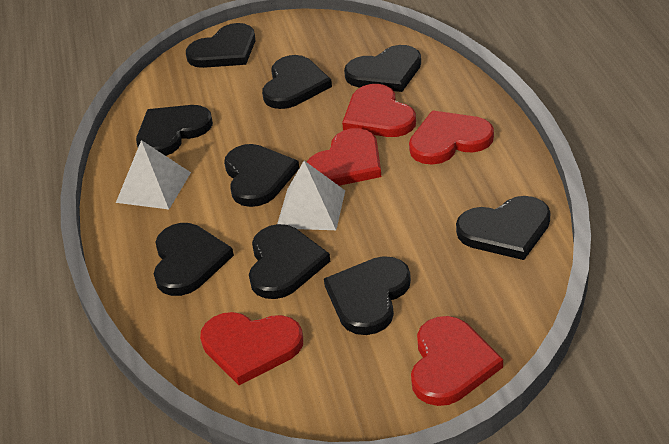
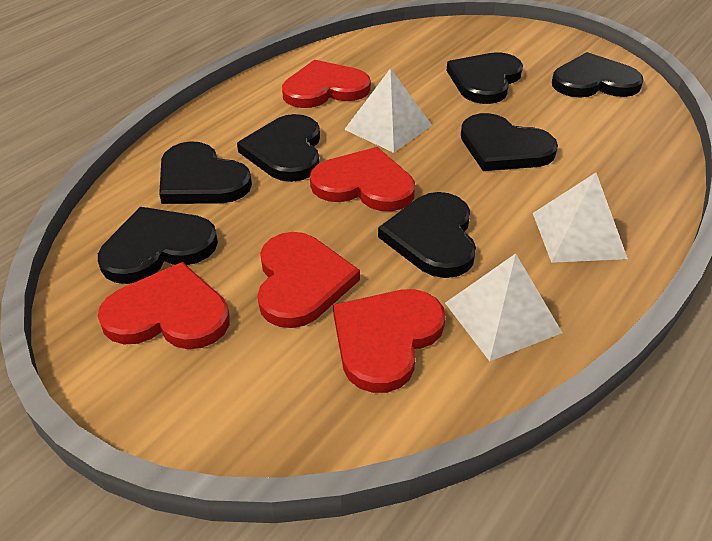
black heart: 9 -> 7
white pyramid: 2 -> 3

